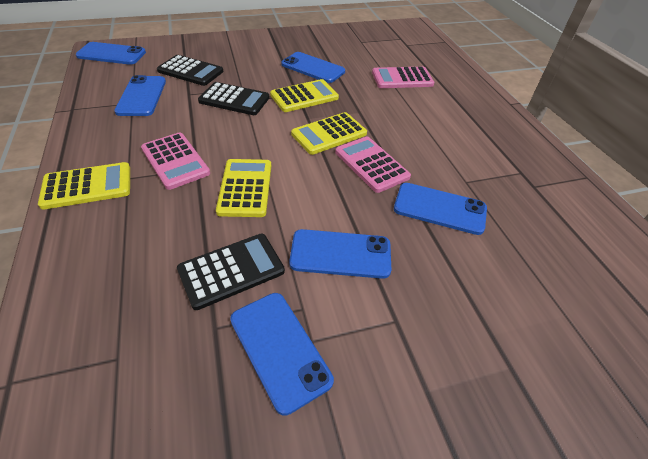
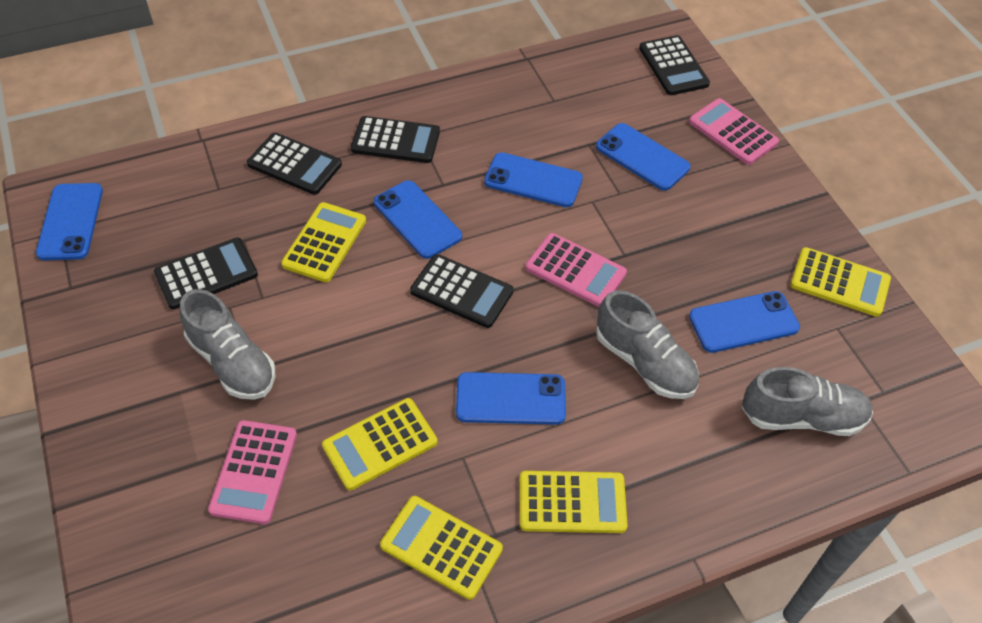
black calculator: 3 -> 5
grey shoe: 0 -> 3
yellow calculator: 4 -> 5

